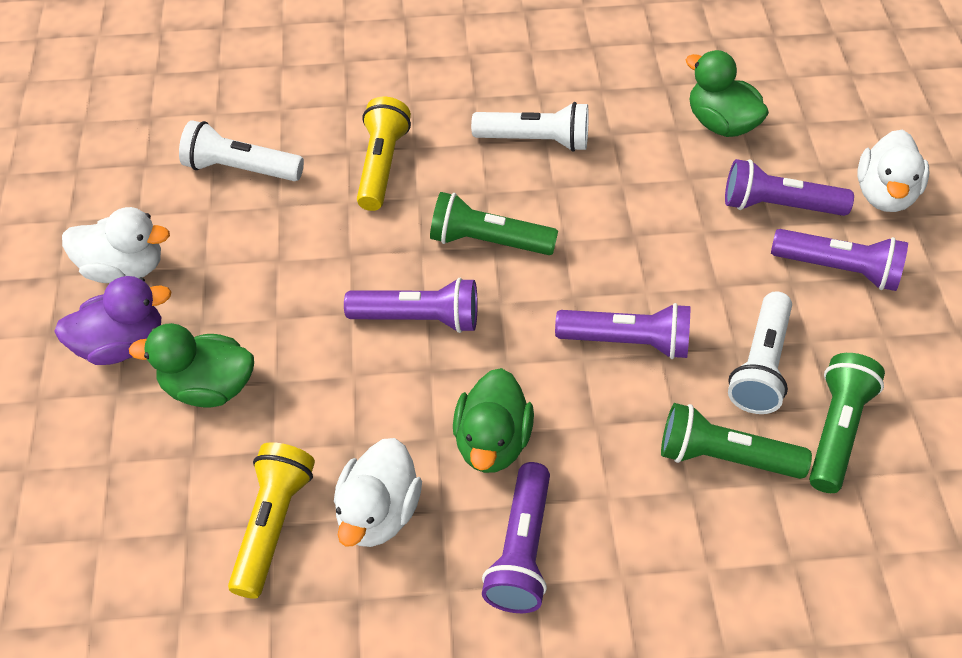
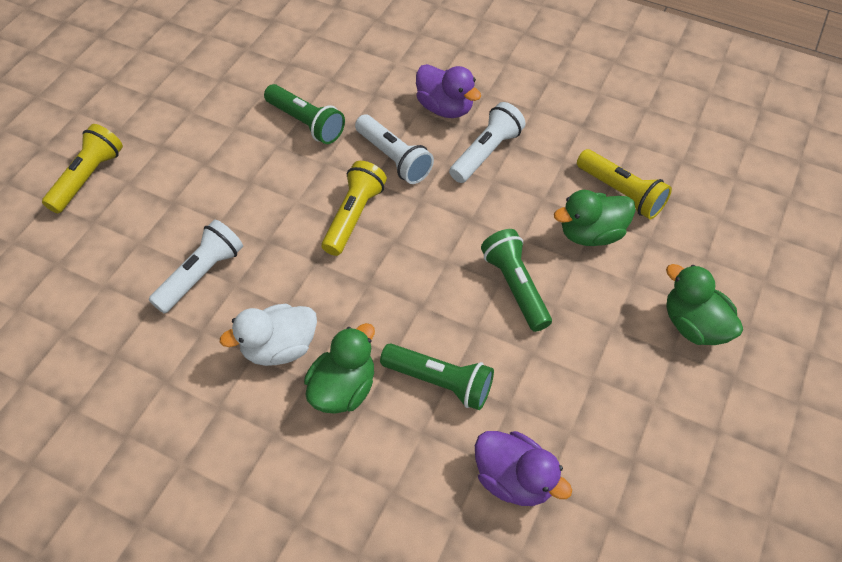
purple duck: 1 -> 2
purple flashlight: 5 -> 0
white duck: 3 -> 1
yellow flashlight: 2 -> 3

